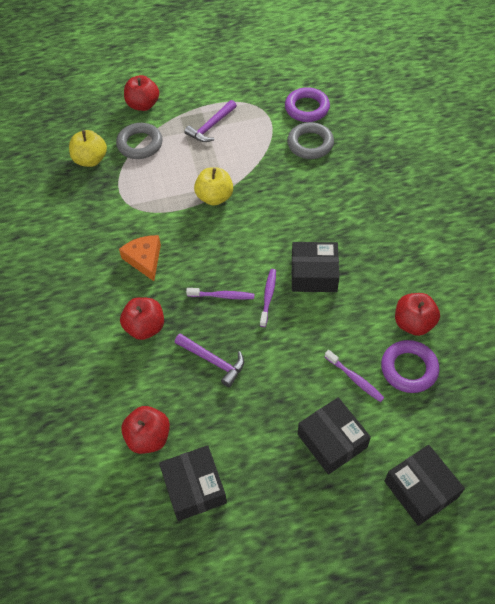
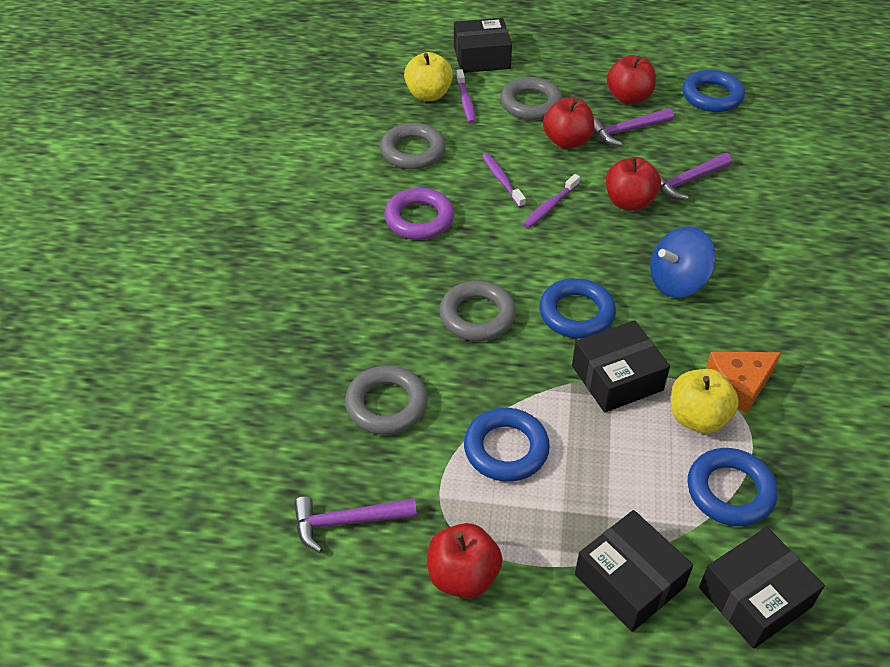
blue ring: 0 -> 4
blue spinning top: 0 -> 1
grey ring: 2 -> 4
purple hammer: 2 -> 3
purple ring: 2 -> 1

